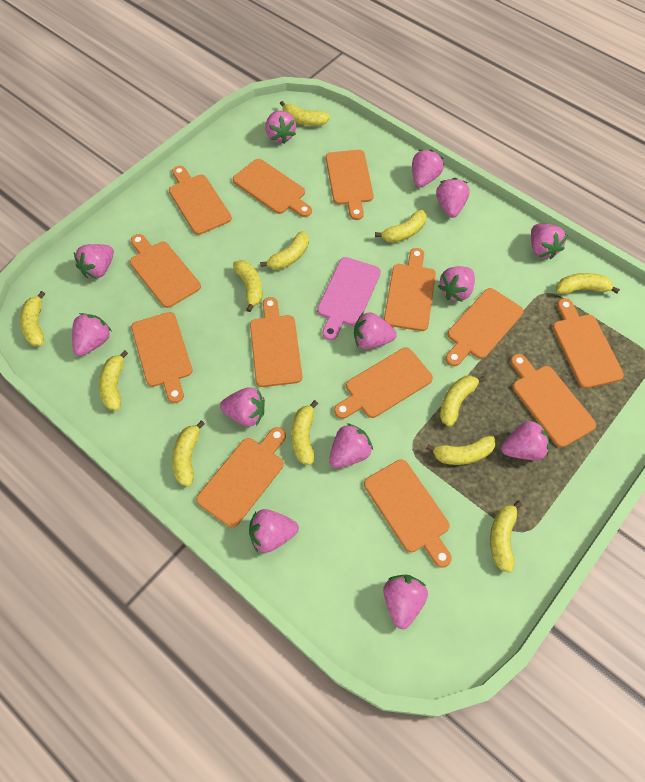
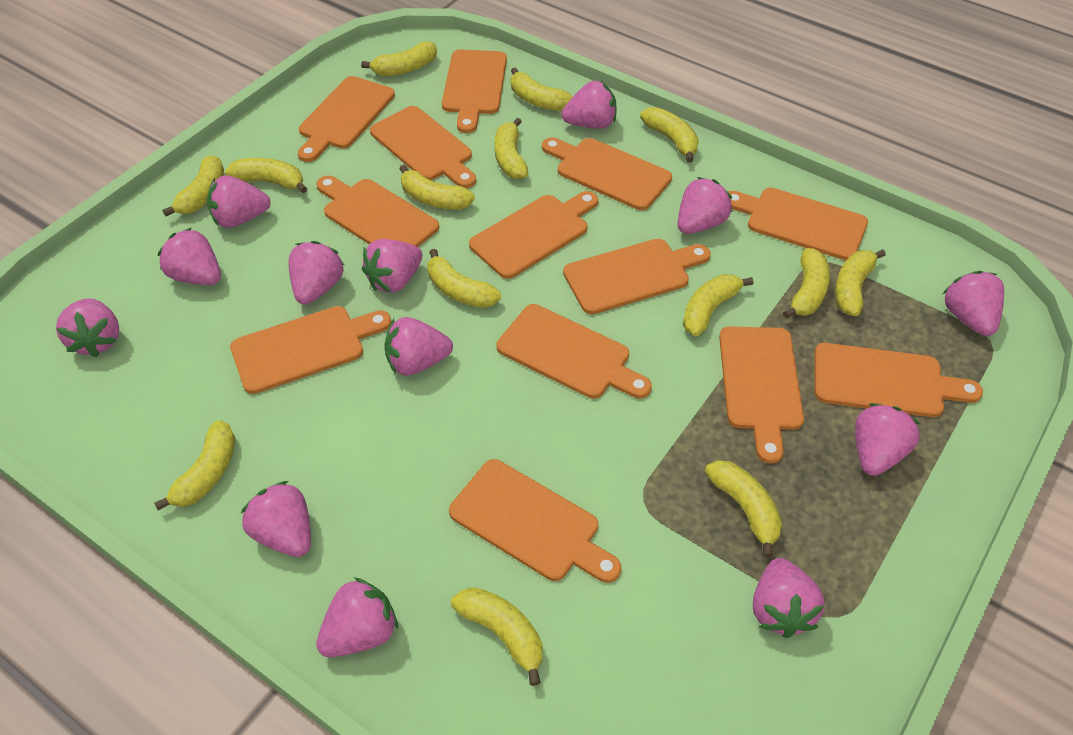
pink cutting board: 1 -> 0
yellow banana: 12 -> 14

